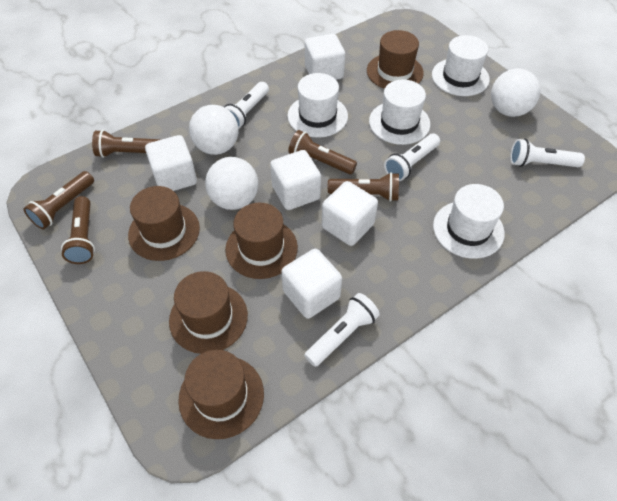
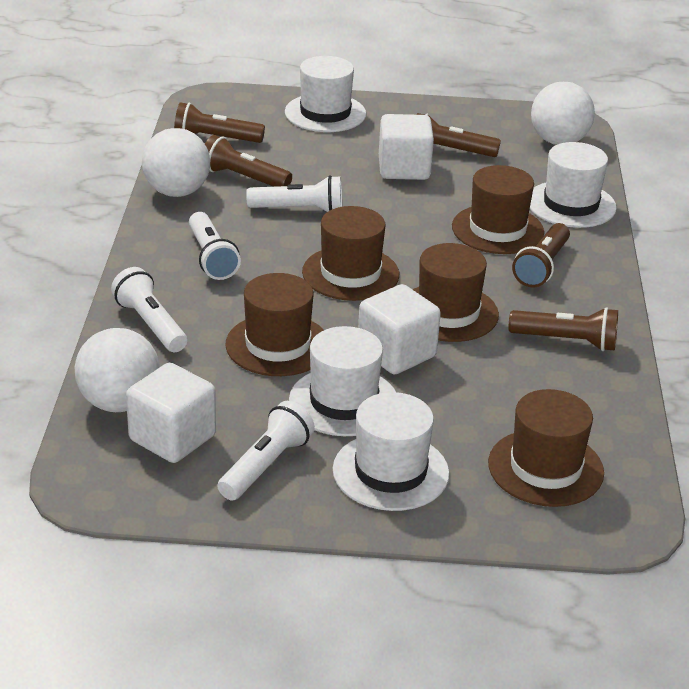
white cube: 5 -> 3

